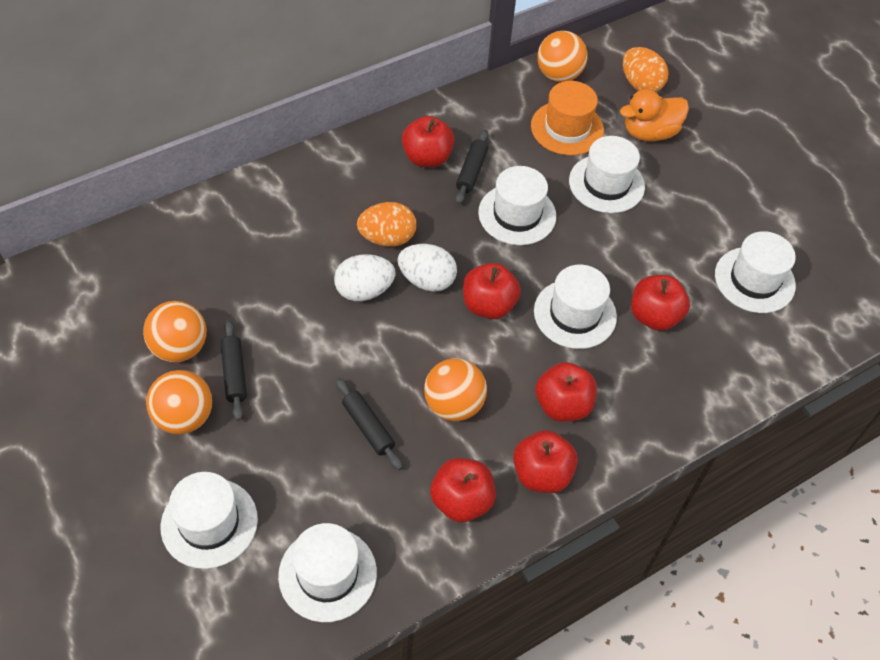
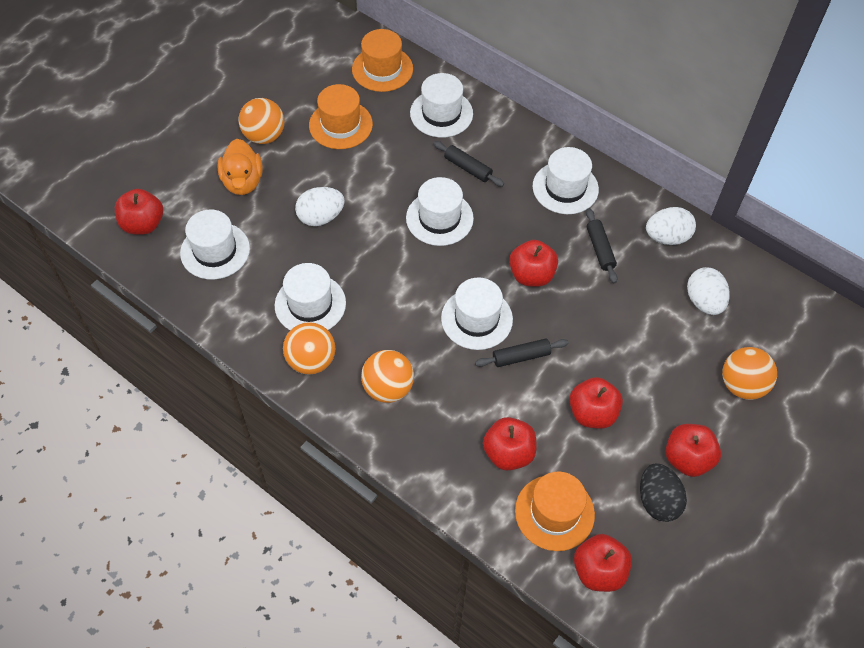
black egg: 0 -> 1
orange egg: 2 -> 0
orange hat: 1 -> 3
white egg: 2 -> 3

